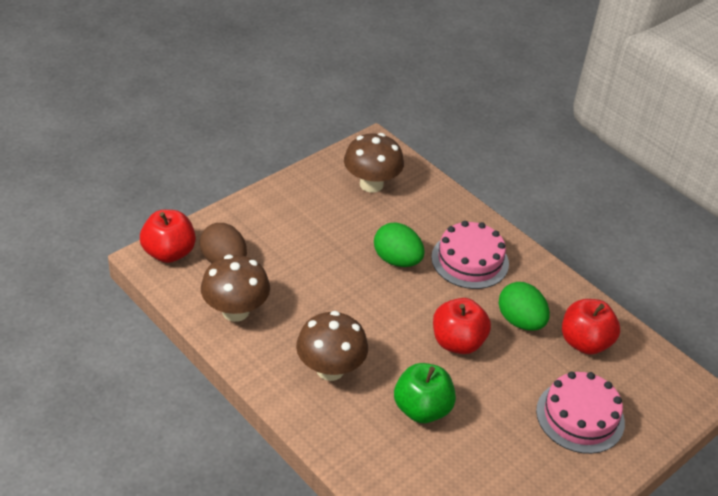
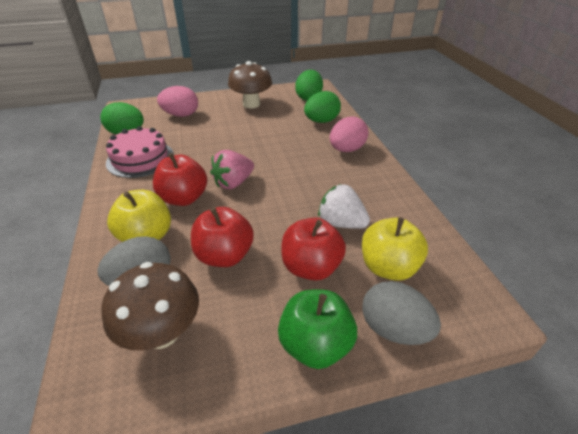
brown egg: 1 -> 0
brown mushroom: 3 -> 2
green egg: 2 -> 3
grey egg: 0 -> 2
pink cake: 2 -> 1
pink egg: 0 -> 2
pink strawberry: 0 -> 1
white strawberry: 0 -> 1
yellow apple: 0 -> 2

